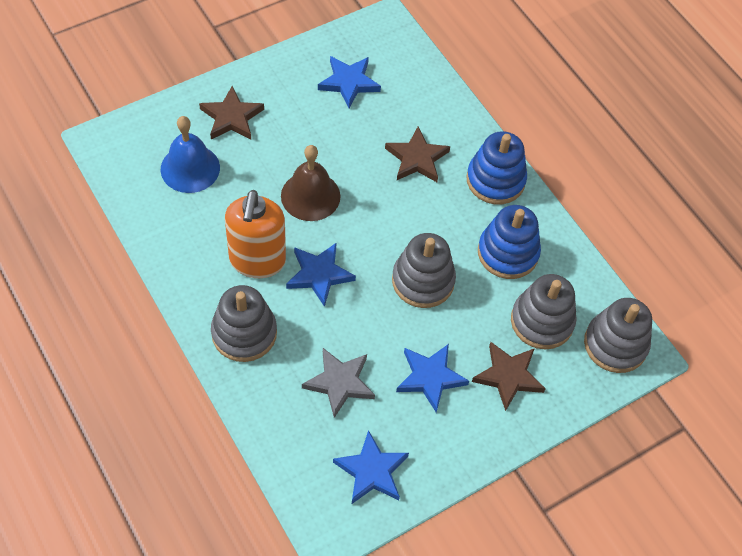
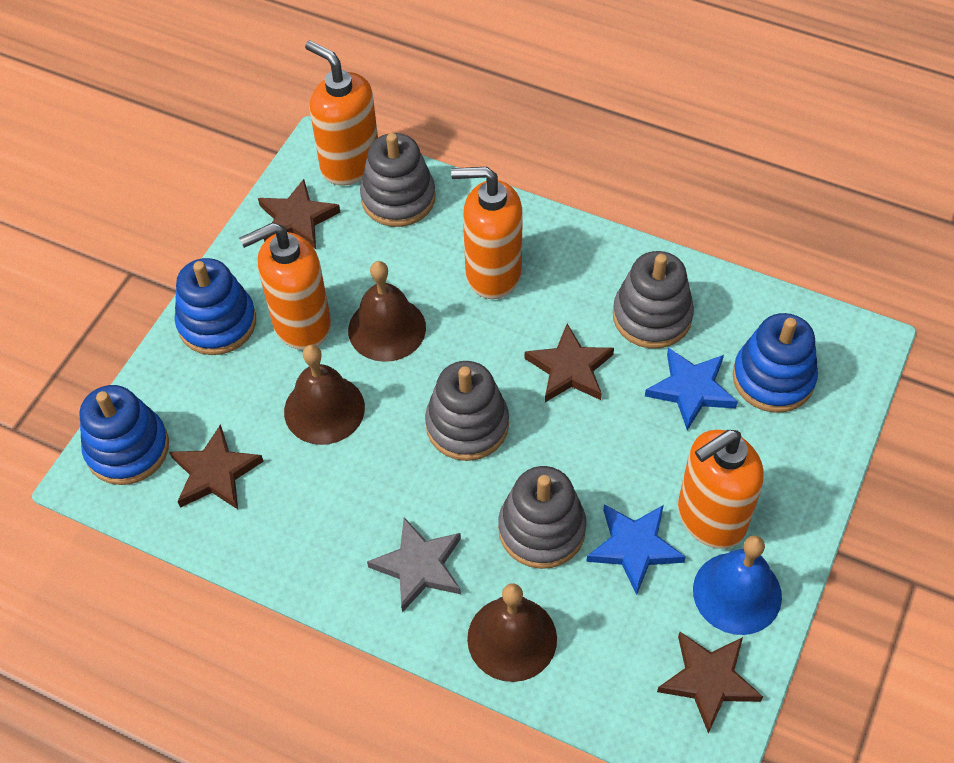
blue stacking toy: 2 -> 3
blue star: 4 -> 2
brown bell: 1 -> 3
brown star: 3 -> 4
orange soap dispenser: 1 -> 4

